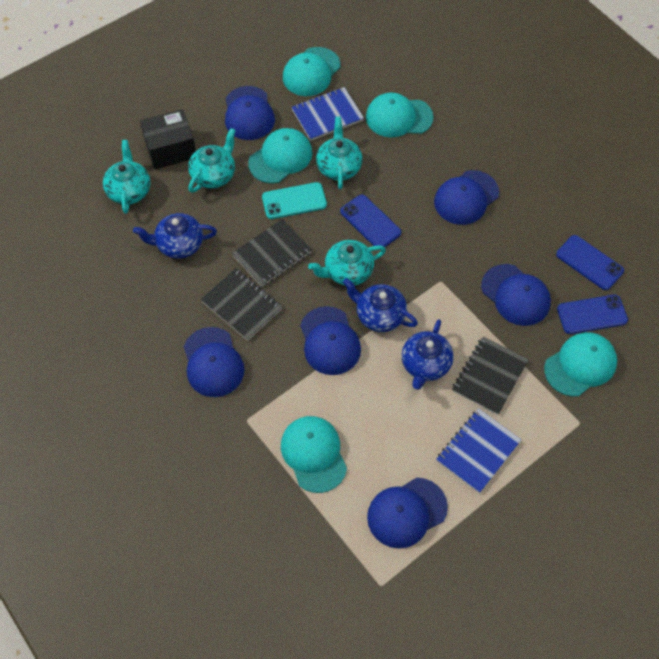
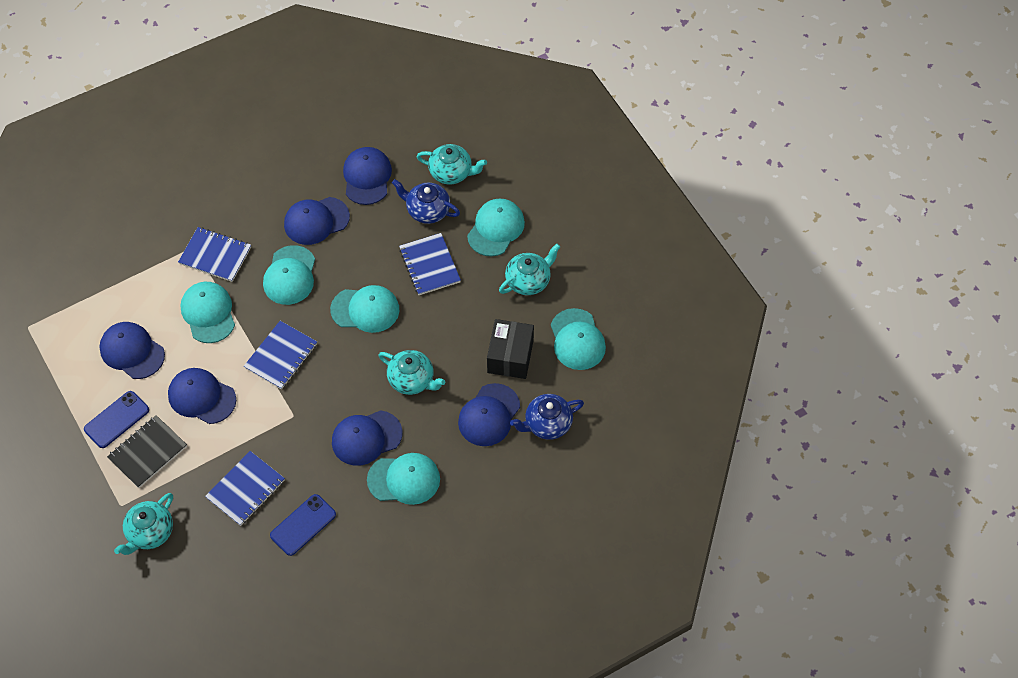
black notebook: 3 -> 1
blue notebook: 2 -> 4
blue phone: 3 -> 2
blue teapot: 3 -> 2
turquoise cap: 5 -> 6
turquoise phone: 1 -> 0

